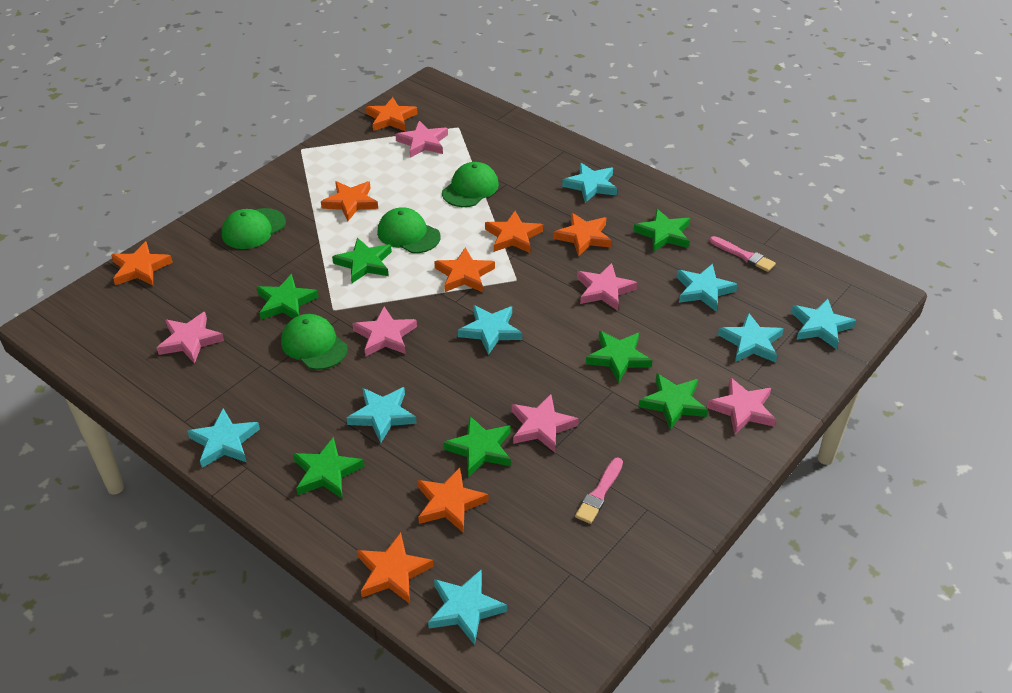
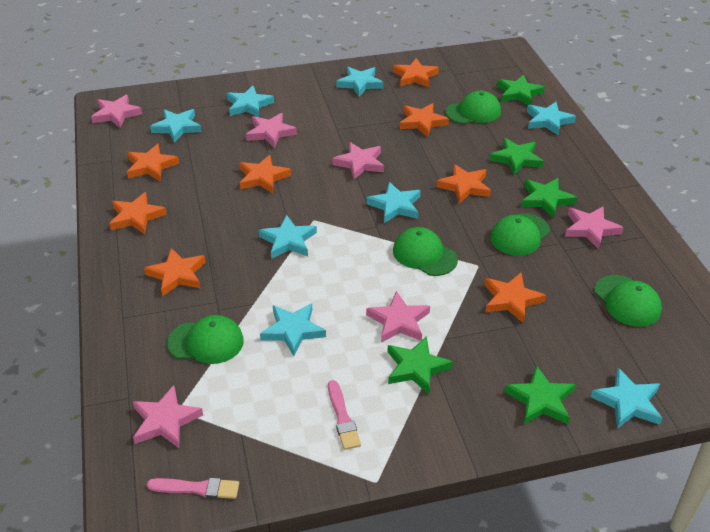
green cap: 4 -> 5
green star: 7 -> 5

